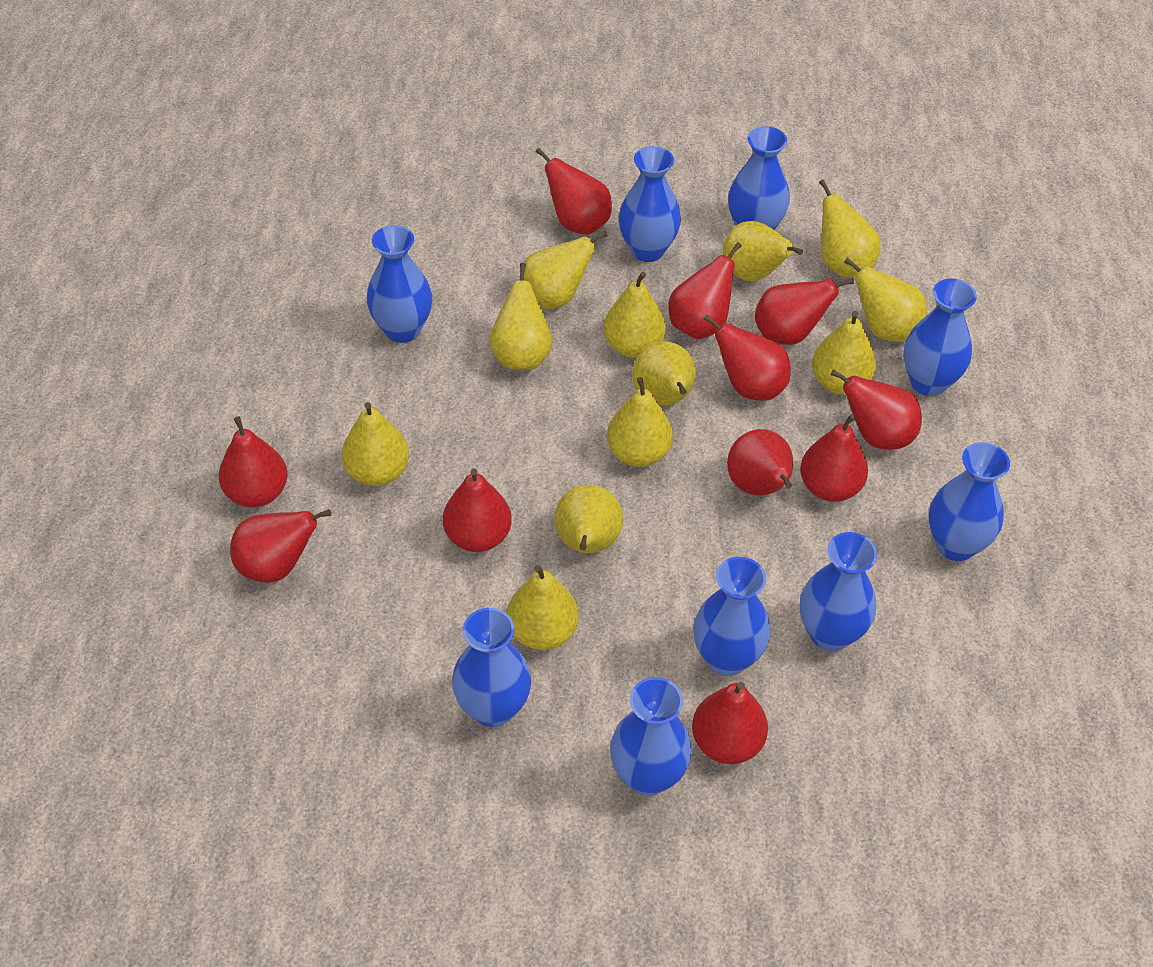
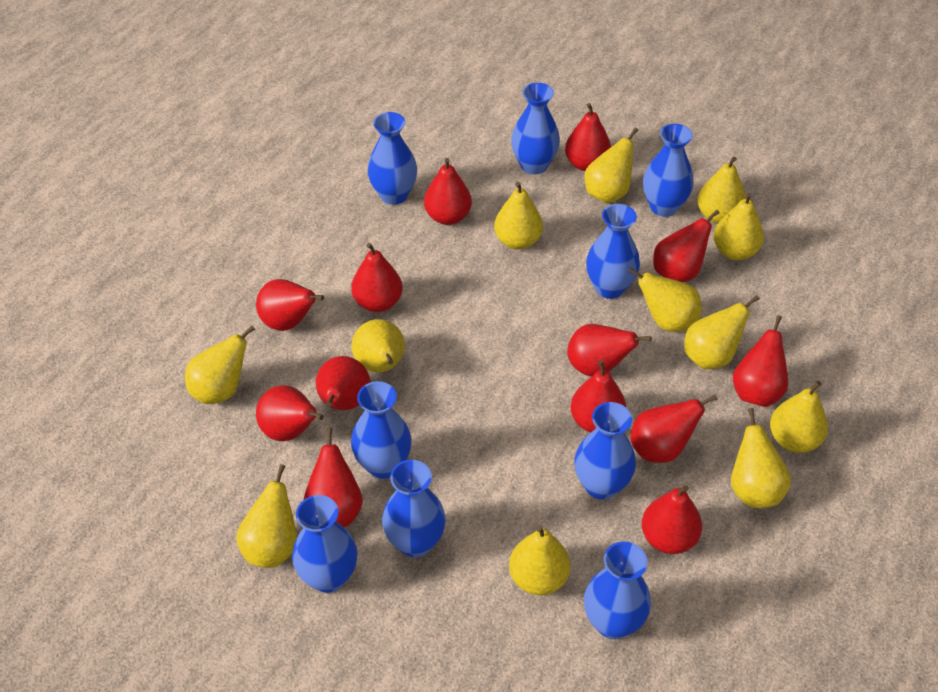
red pear: 11 -> 13

